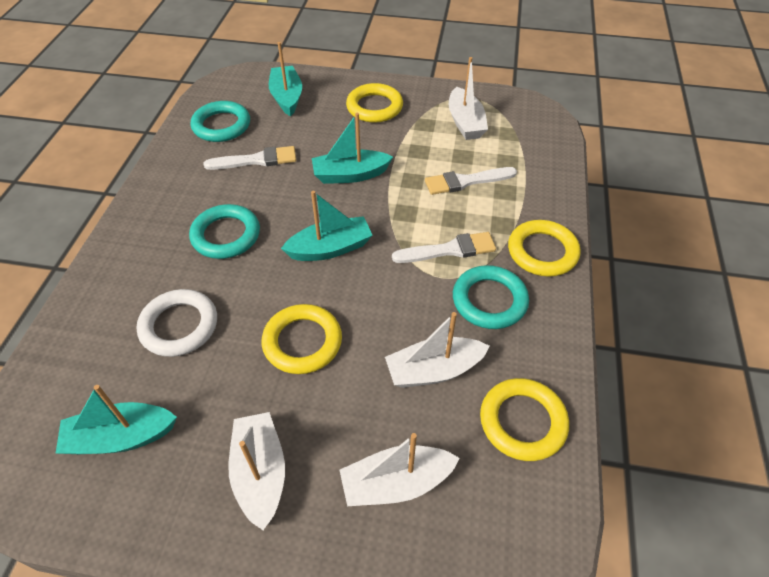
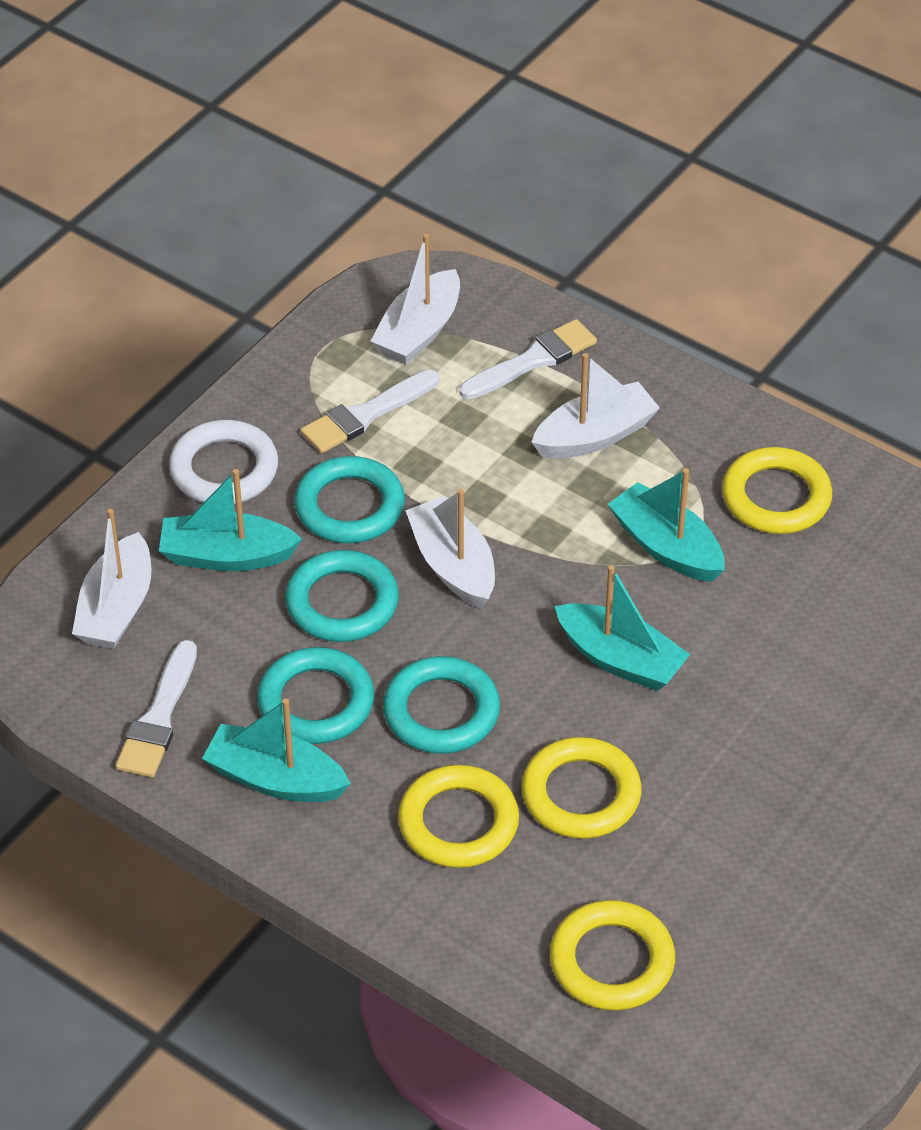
turquoise ring: 3 -> 4

